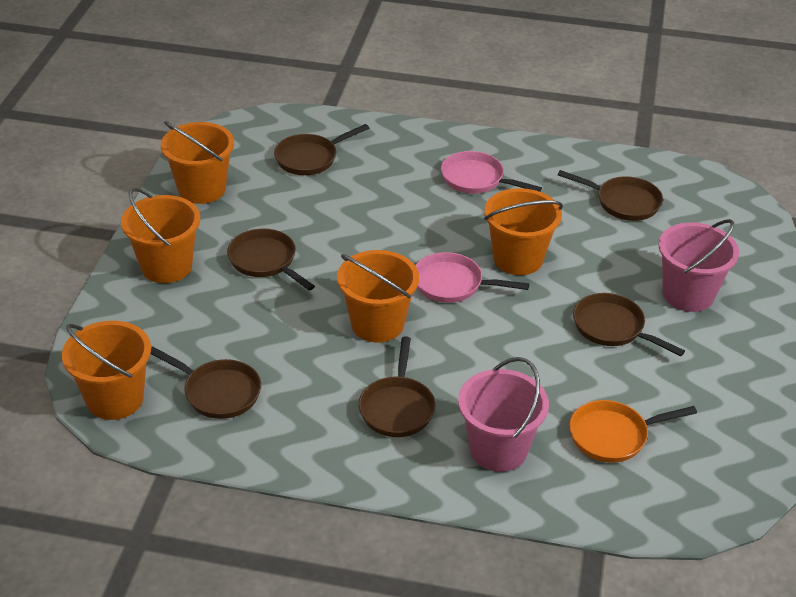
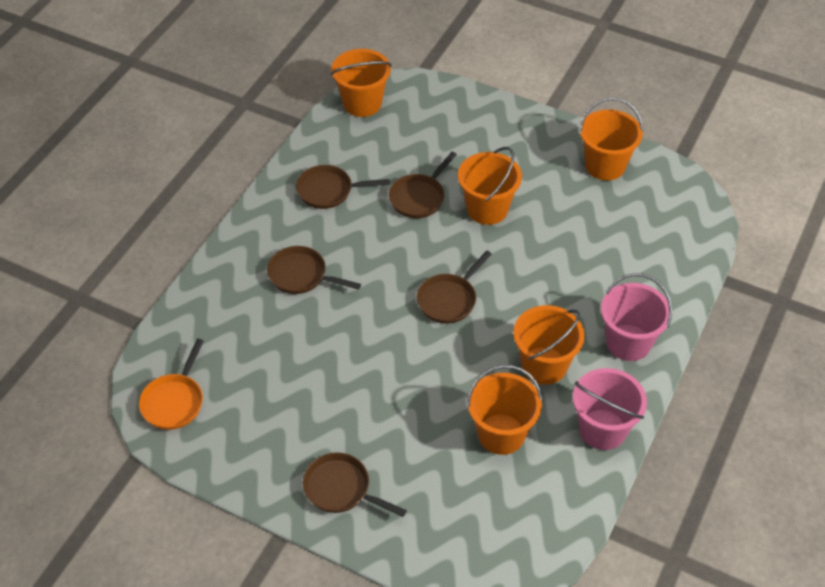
brown pan: 6 -> 5
pink pan: 2 -> 0

